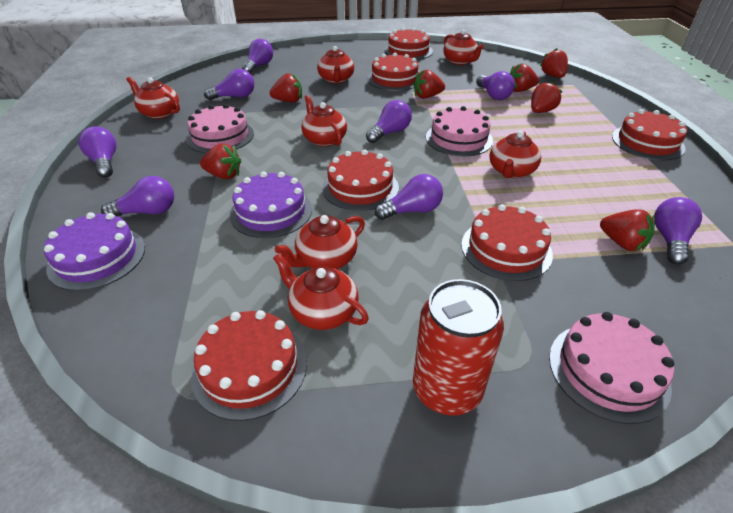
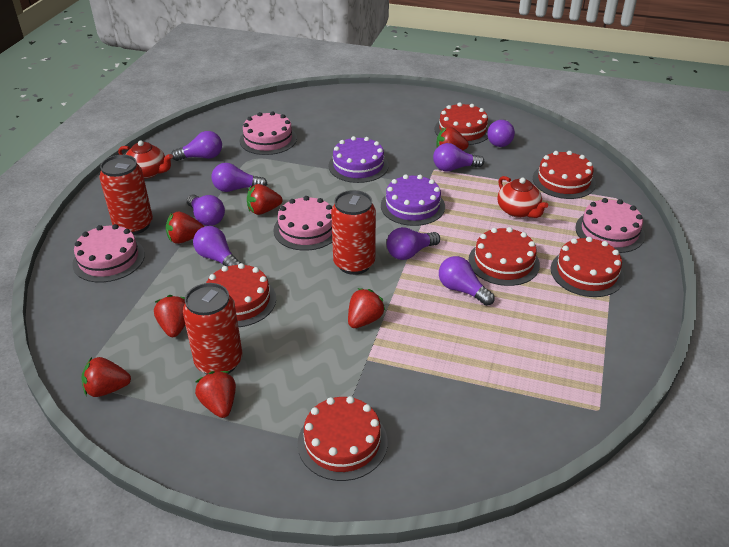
pink cake: 3 -> 4
red can: 1 -> 3
red teapot: 7 -> 2

